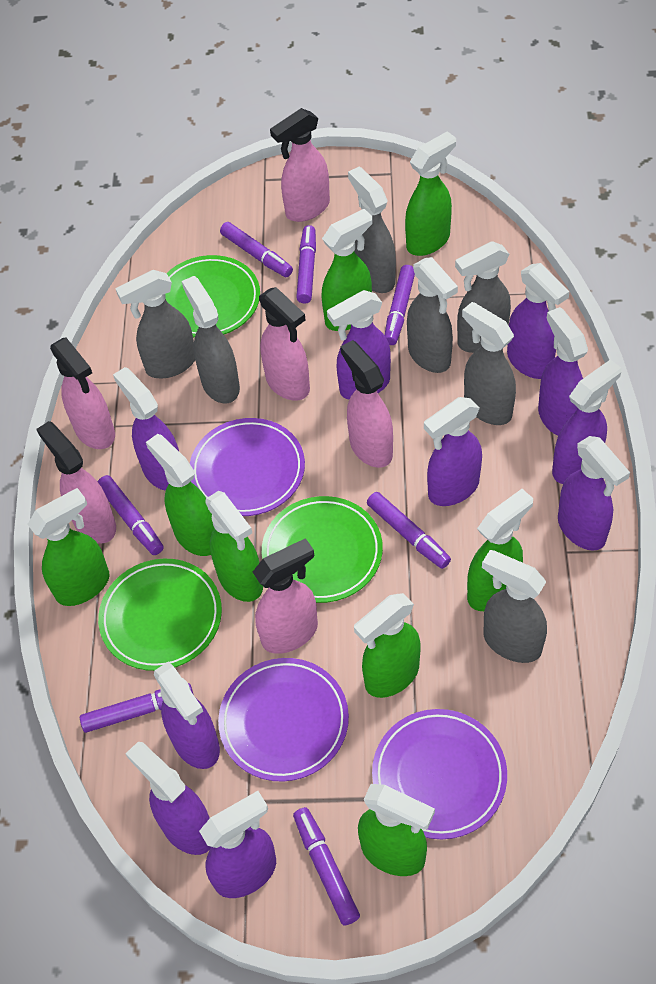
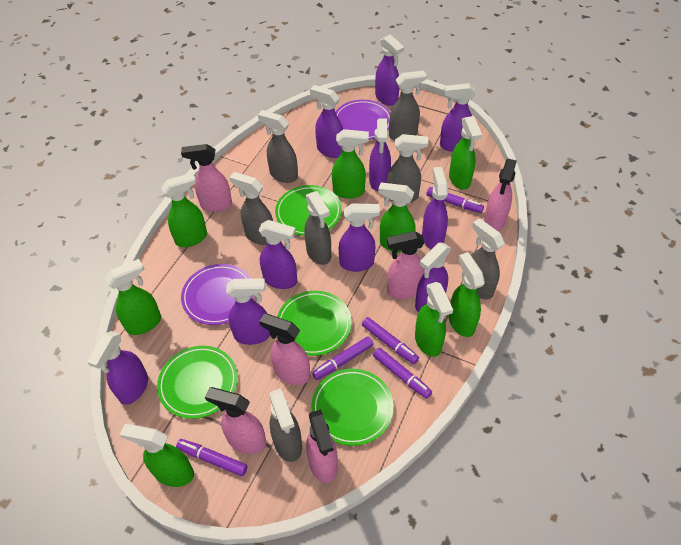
green plate: 3 -> 4
purple marker: 7 -> 5
purple plate: 3 -> 2

